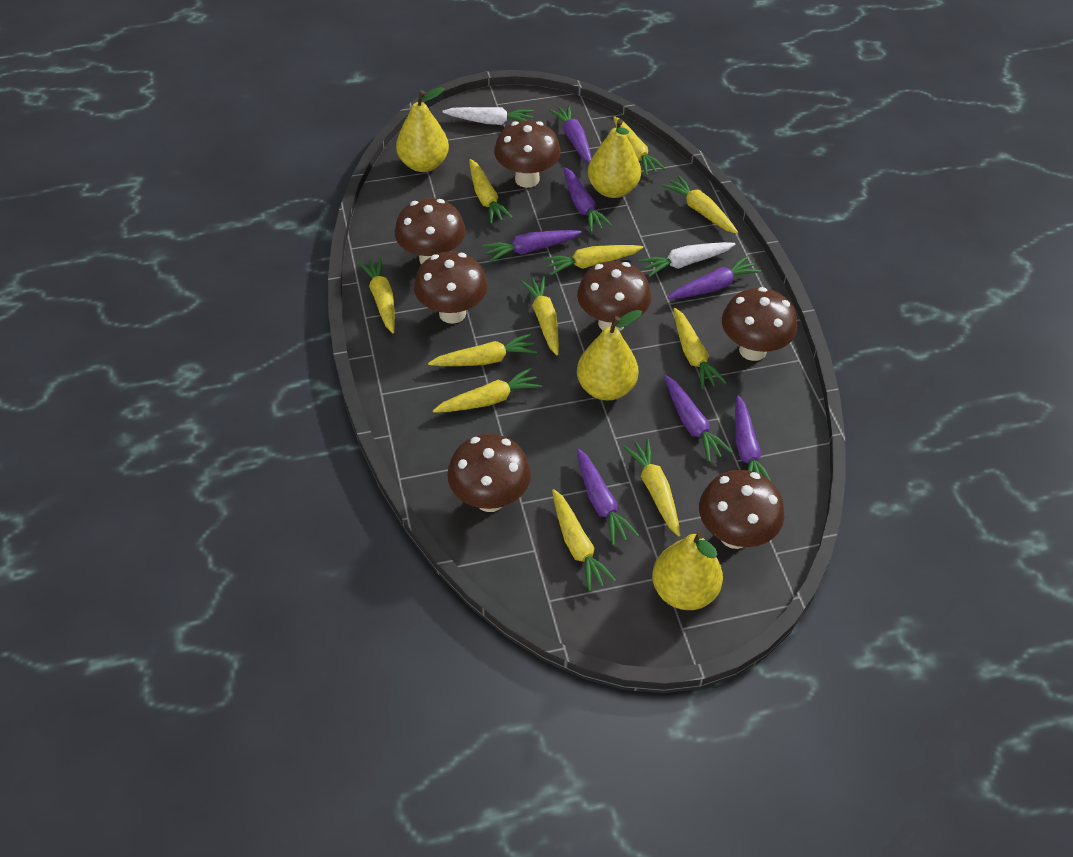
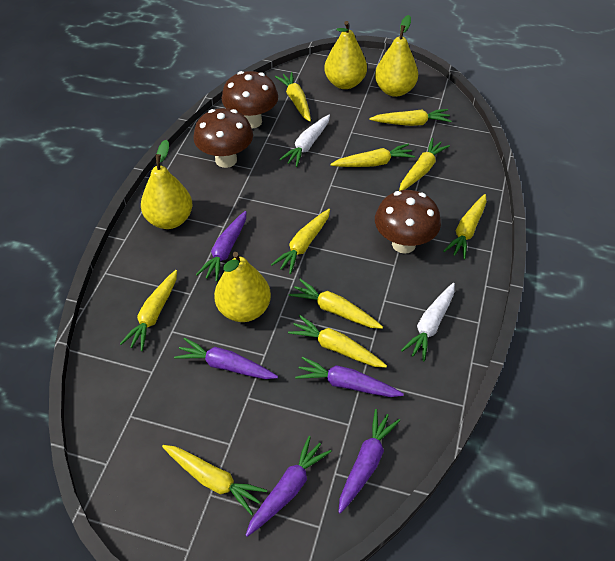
brown mushroom: 7 -> 3
purple carrot: 7 -> 5
yellow carrot: 11 -> 10

